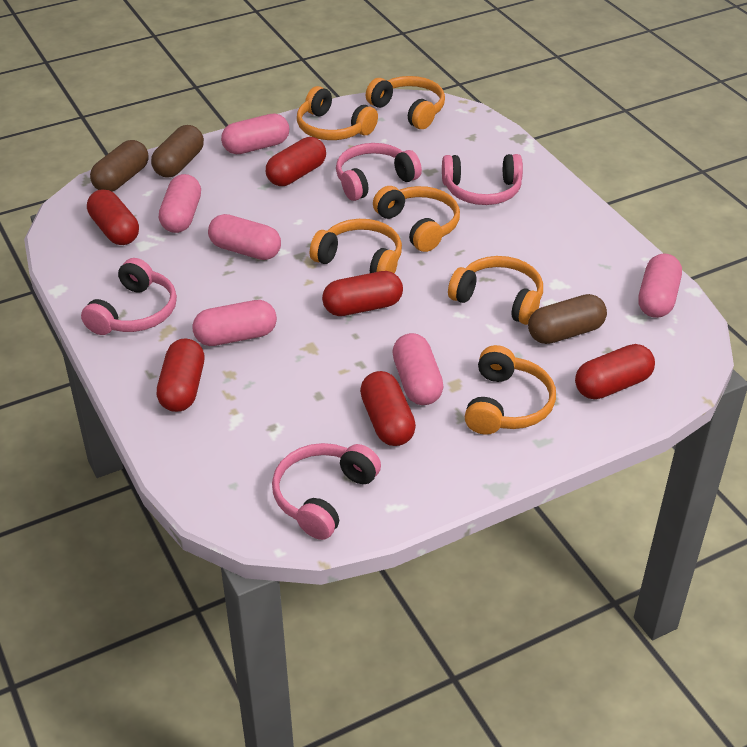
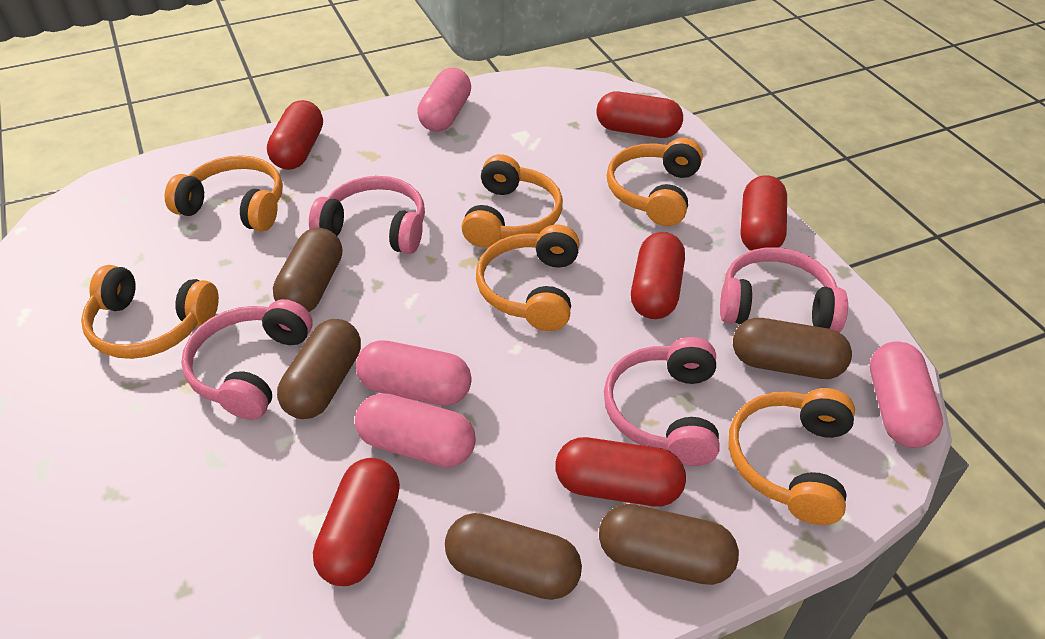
brown capsule: 3 -> 5
pink capsule: 6 -> 4

